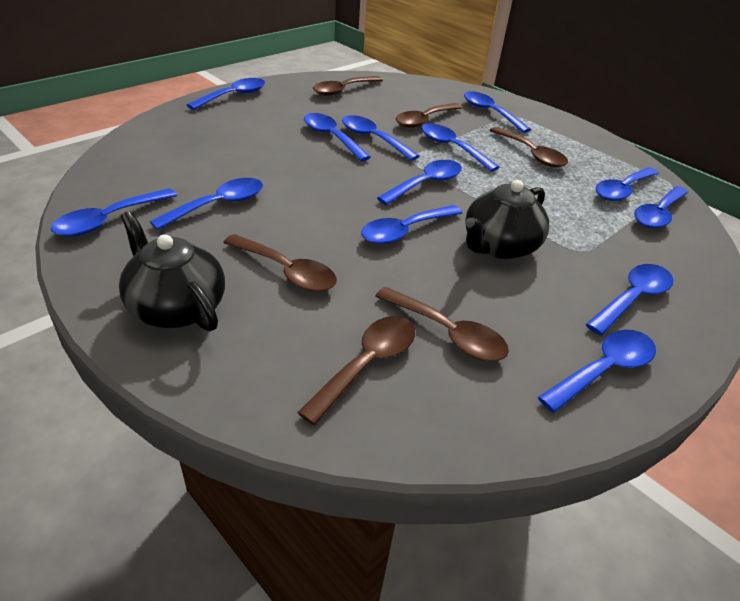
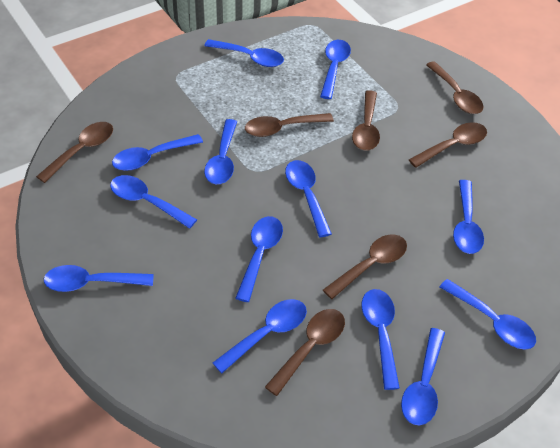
black teapot: 2 -> 0
brown spoon: 6 -> 7

